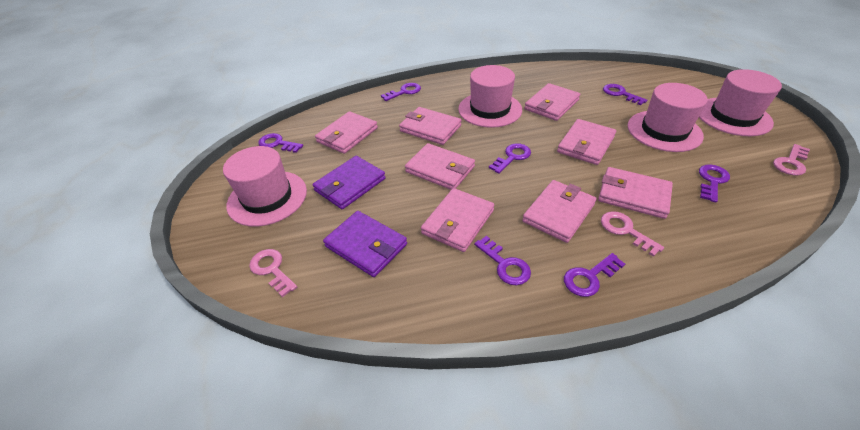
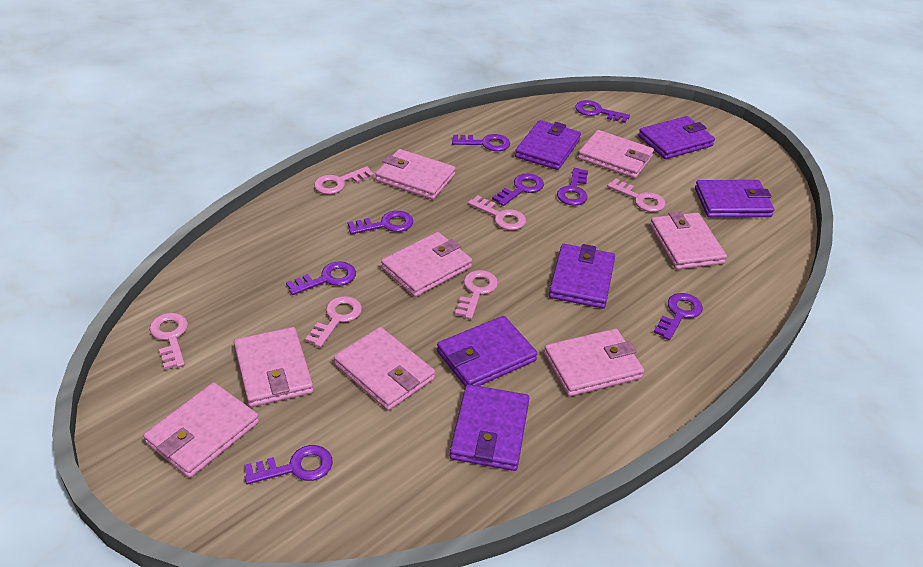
pink hat: 4 -> 0
pink key: 3 -> 6
purple key: 7 -> 8
purple wallet: 2 -> 6

